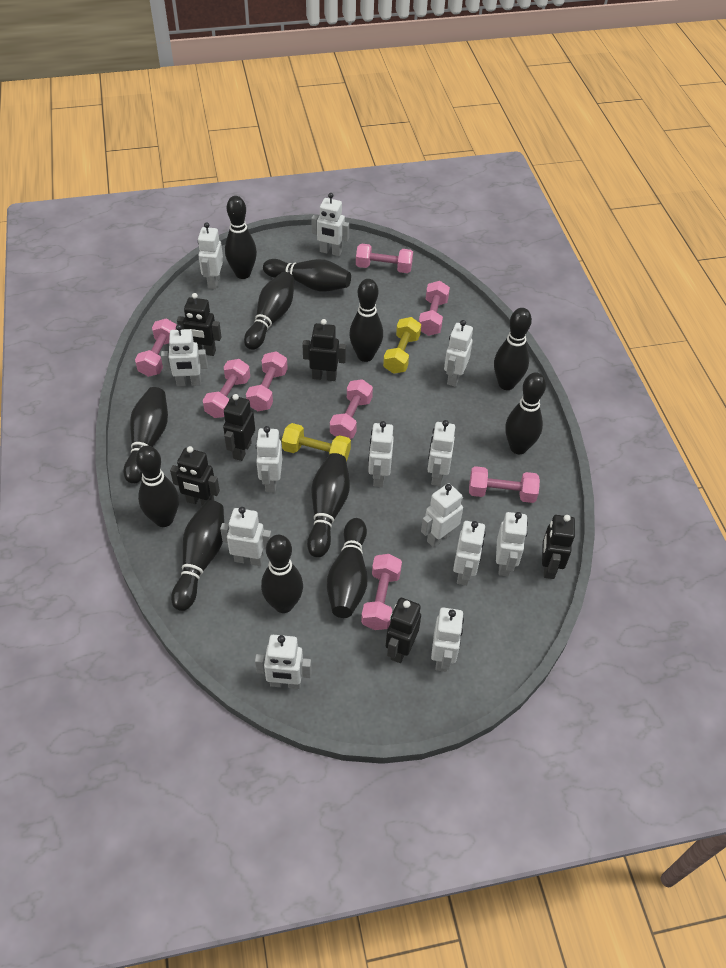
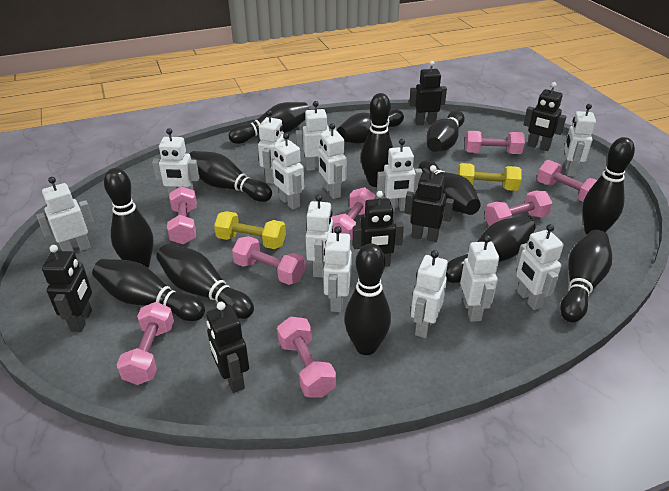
black bowling pin: 12 -> 13

